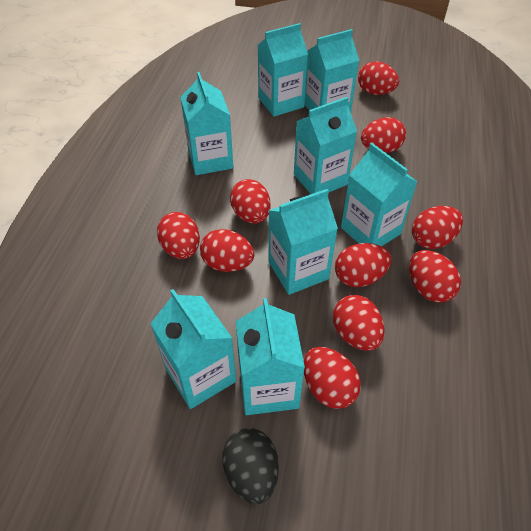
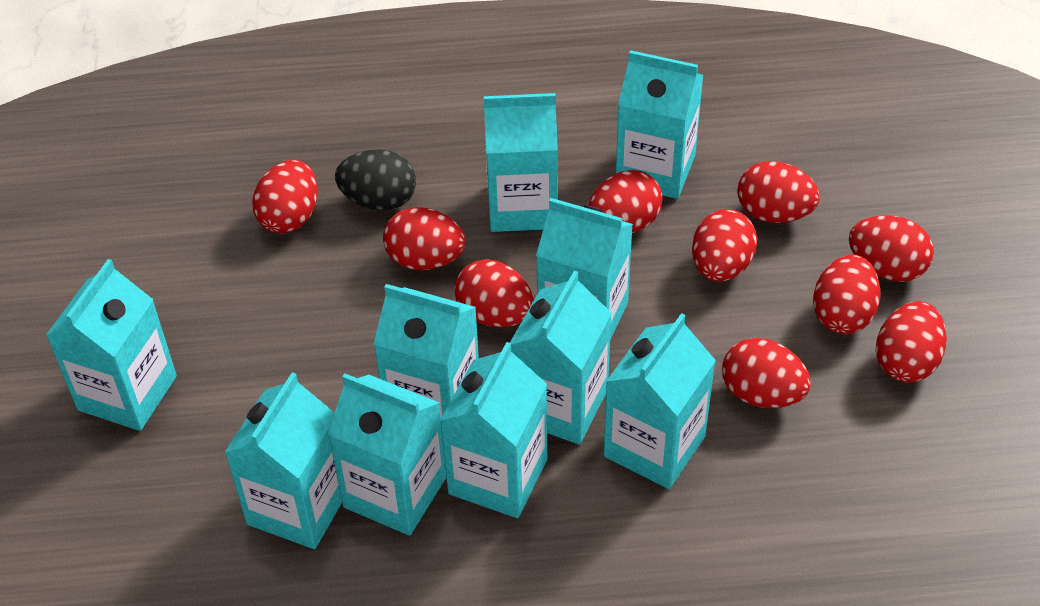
turquoise carton: 8 -> 10

